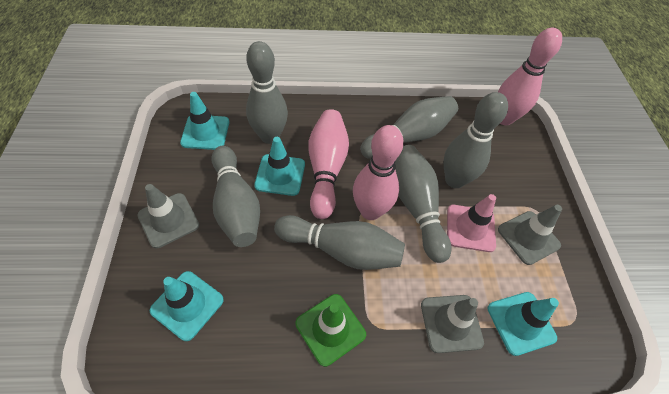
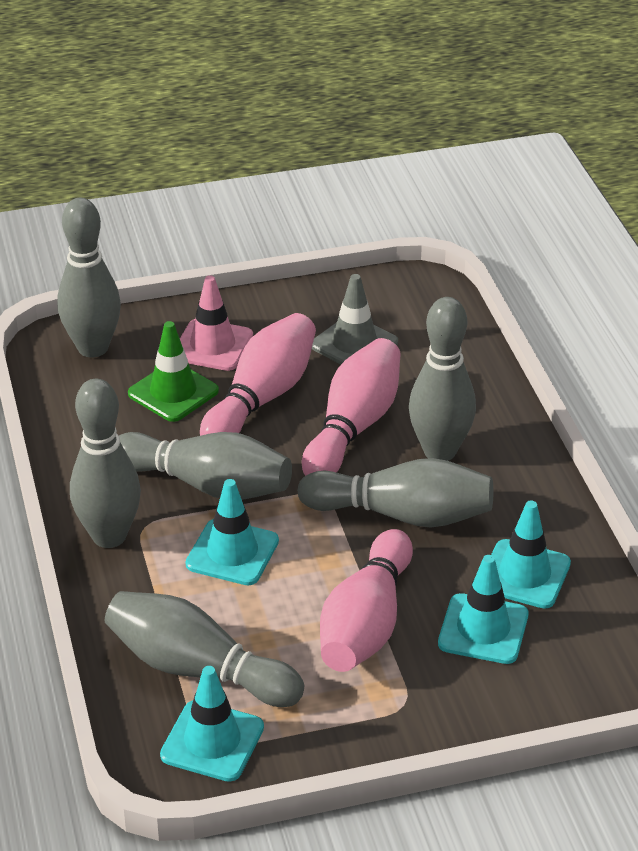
grey traffic cone: 3 -> 1

